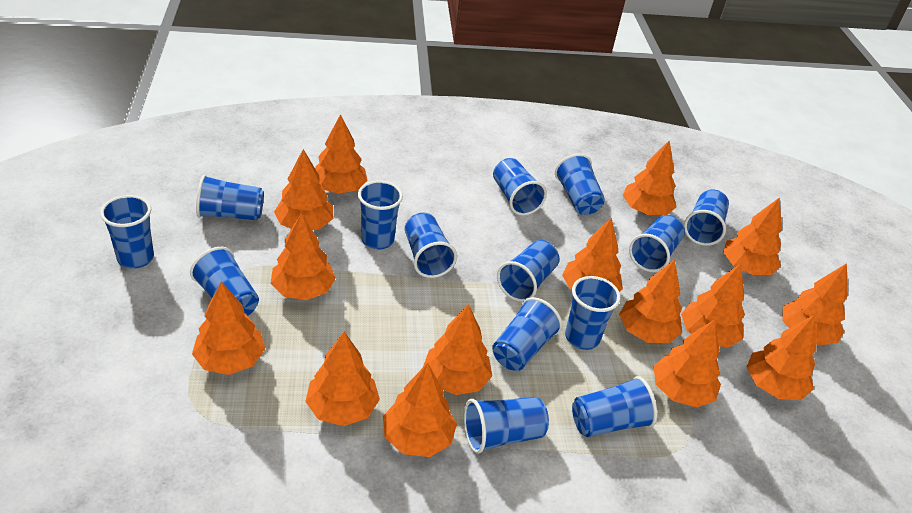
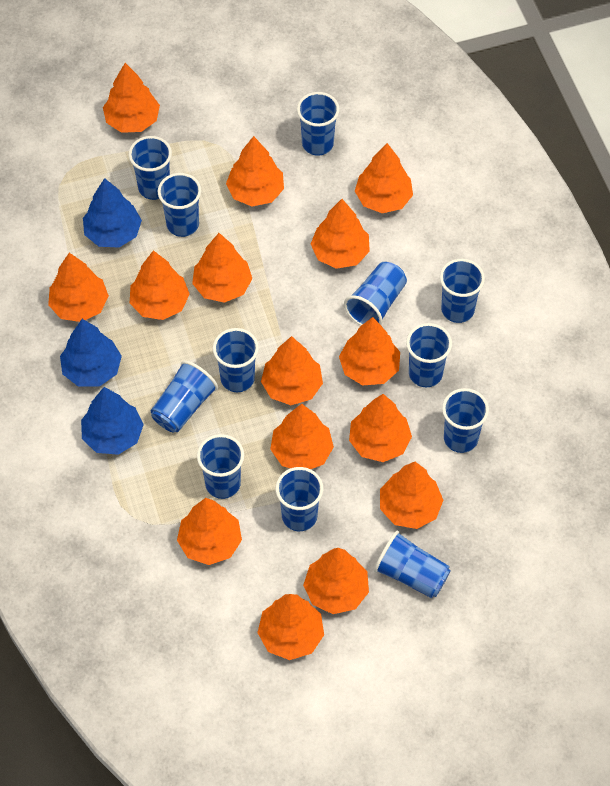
blue cup: 14 -> 12
blue tree: 0 -> 3

